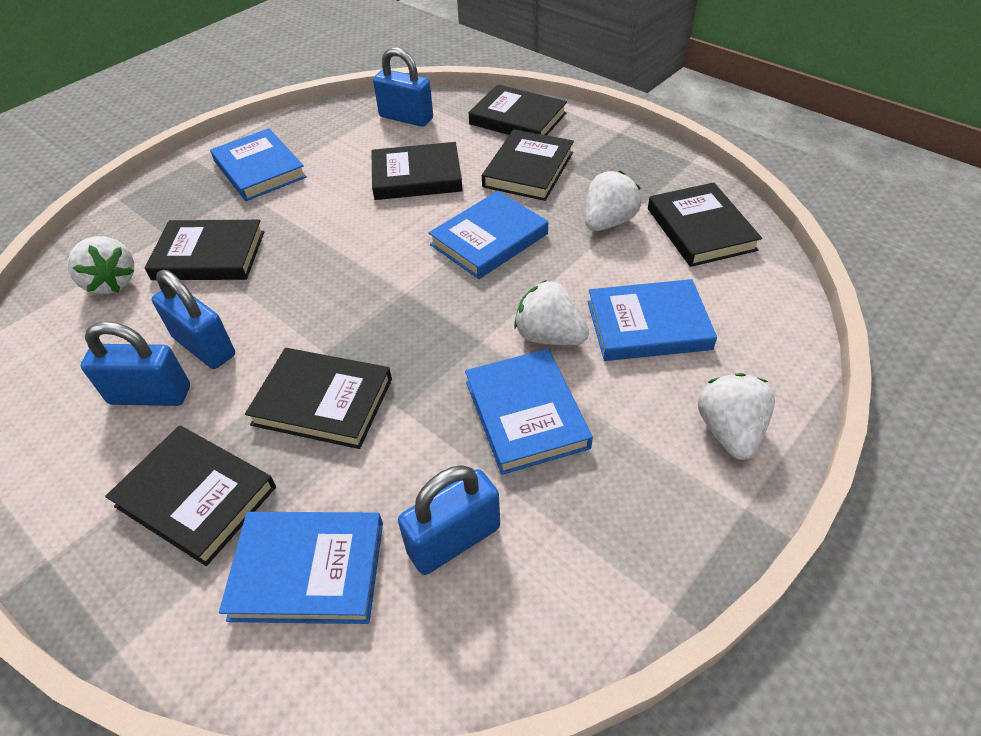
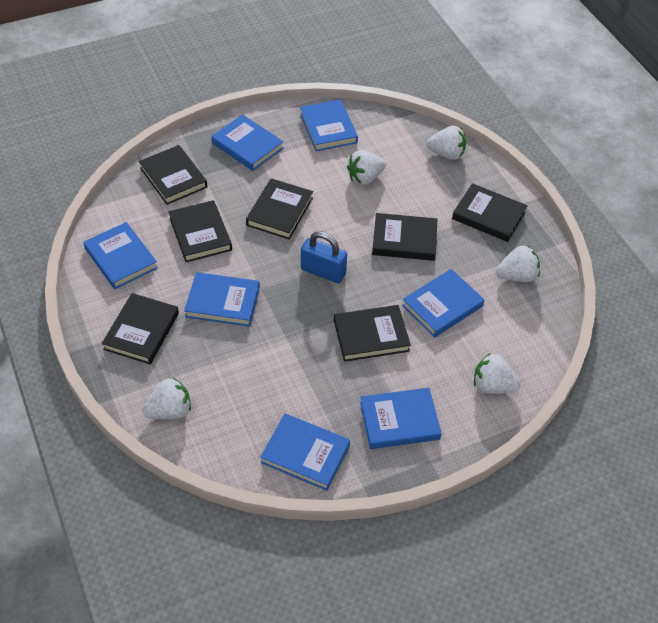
blue book: 5 -> 7
blue padlock: 4 -> 1
white strawberry: 4 -> 5

